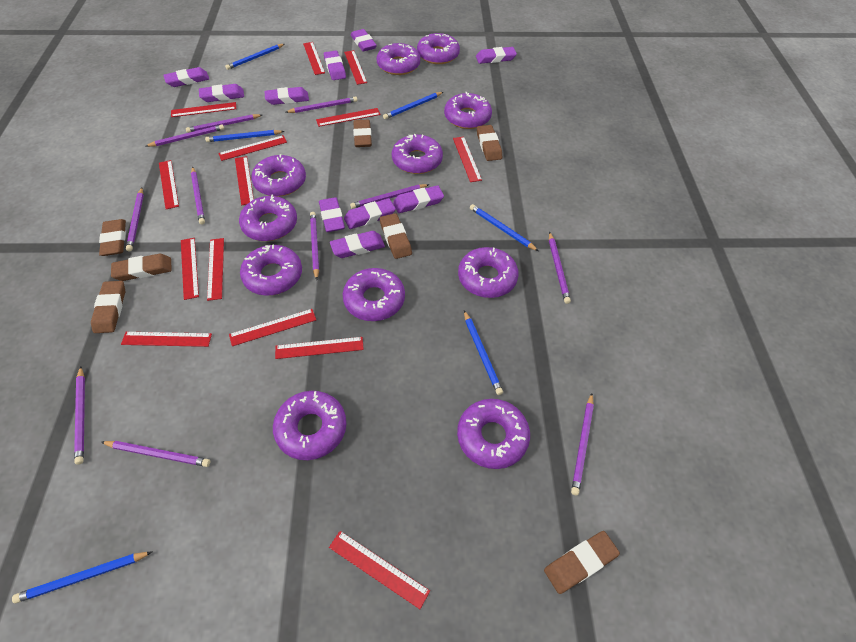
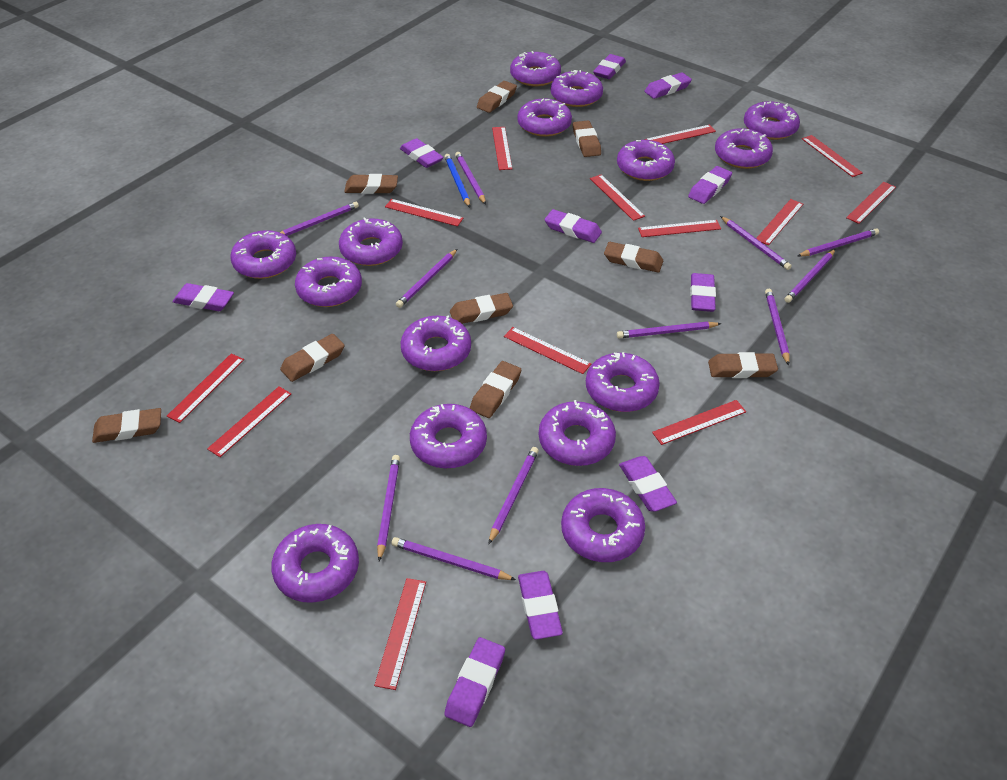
blue pencil: 6 -> 1
brown eraser: 7 -> 9
purple donut: 11 -> 15
red ruler: 14 -> 13

